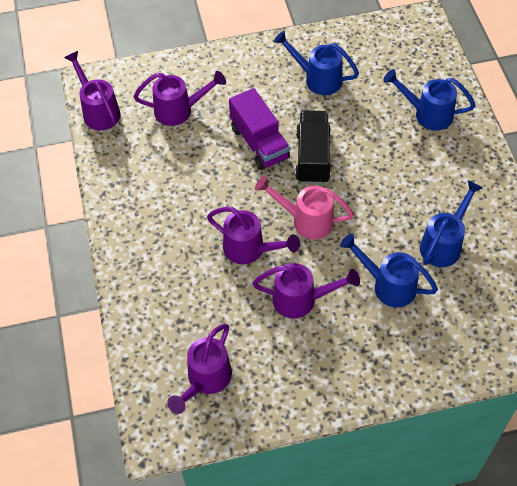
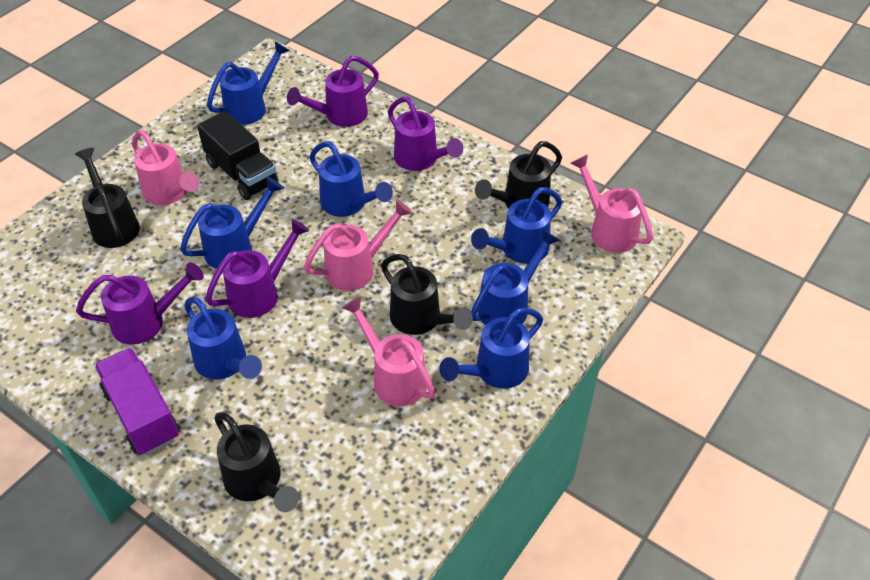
black watering can: 0 -> 4
blue watering can: 4 -> 7
pink watering can: 1 -> 4
purple watering can: 5 -> 4

